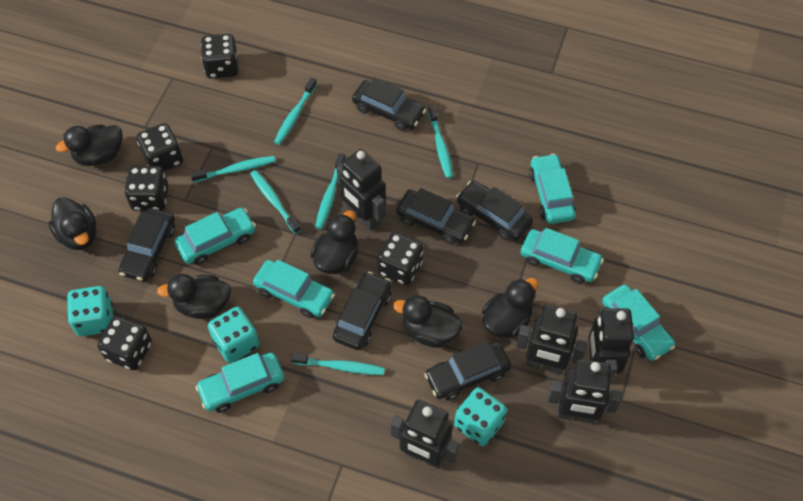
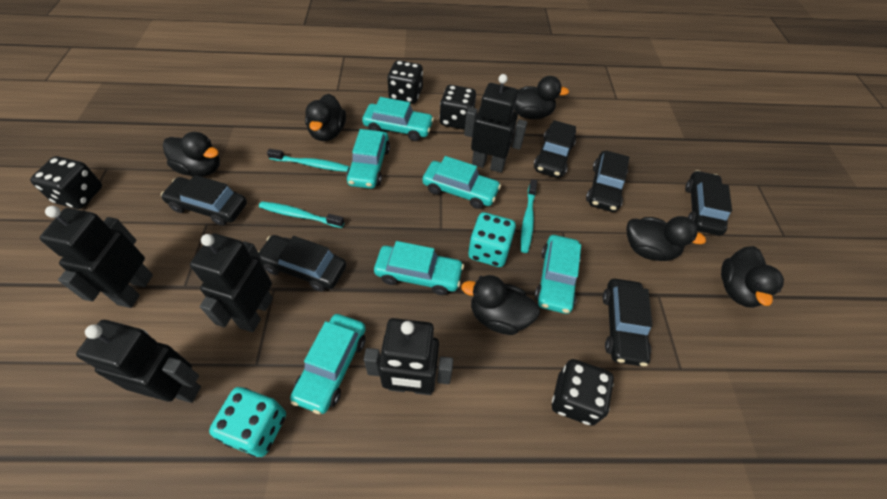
black dice: 5 -> 4
turquoise dice: 3 -> 2
turquoise toothbrush: 6 -> 3

